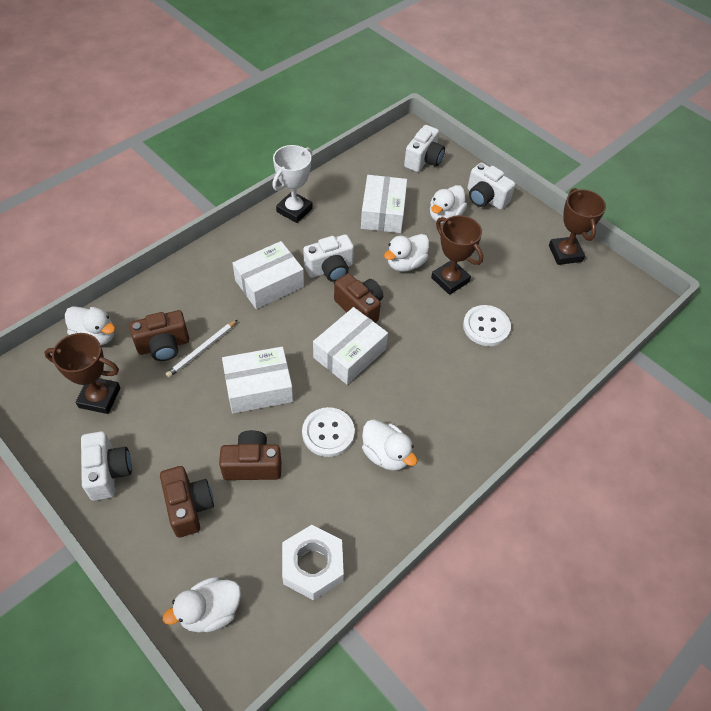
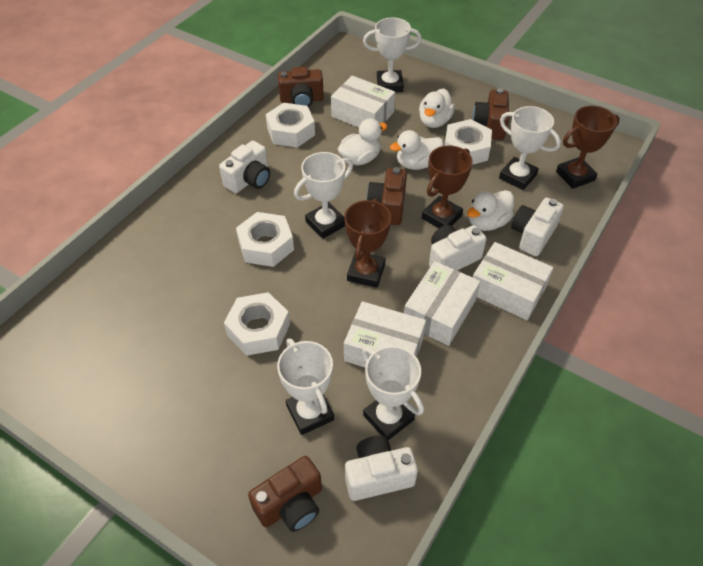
white button: 2 -> 0
white duck: 5 -> 4
white nut: 1 -> 4
white pencil: 1 -> 0
white trophy: 1 -> 5

